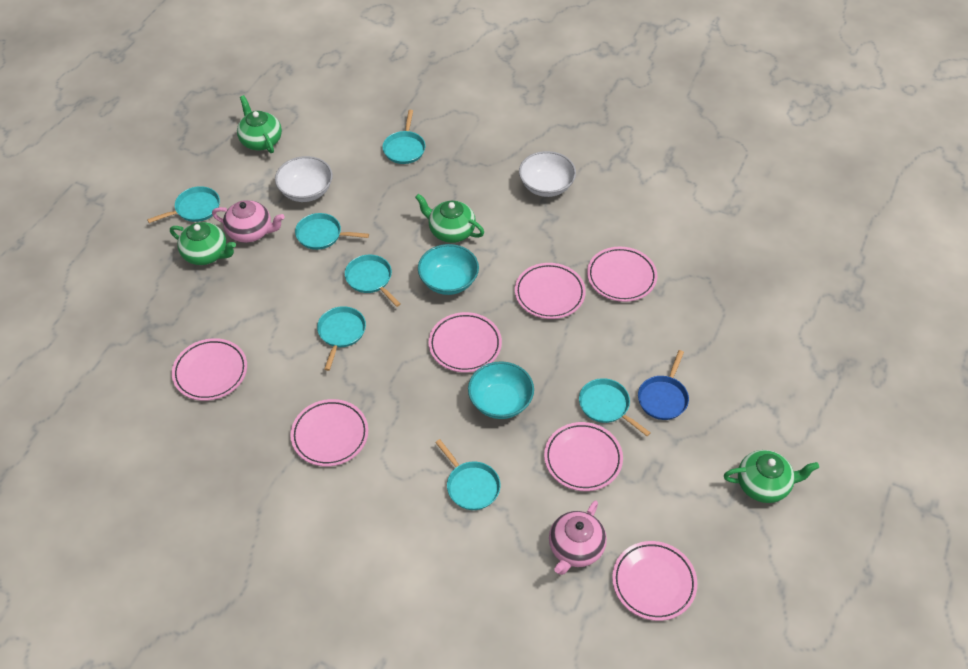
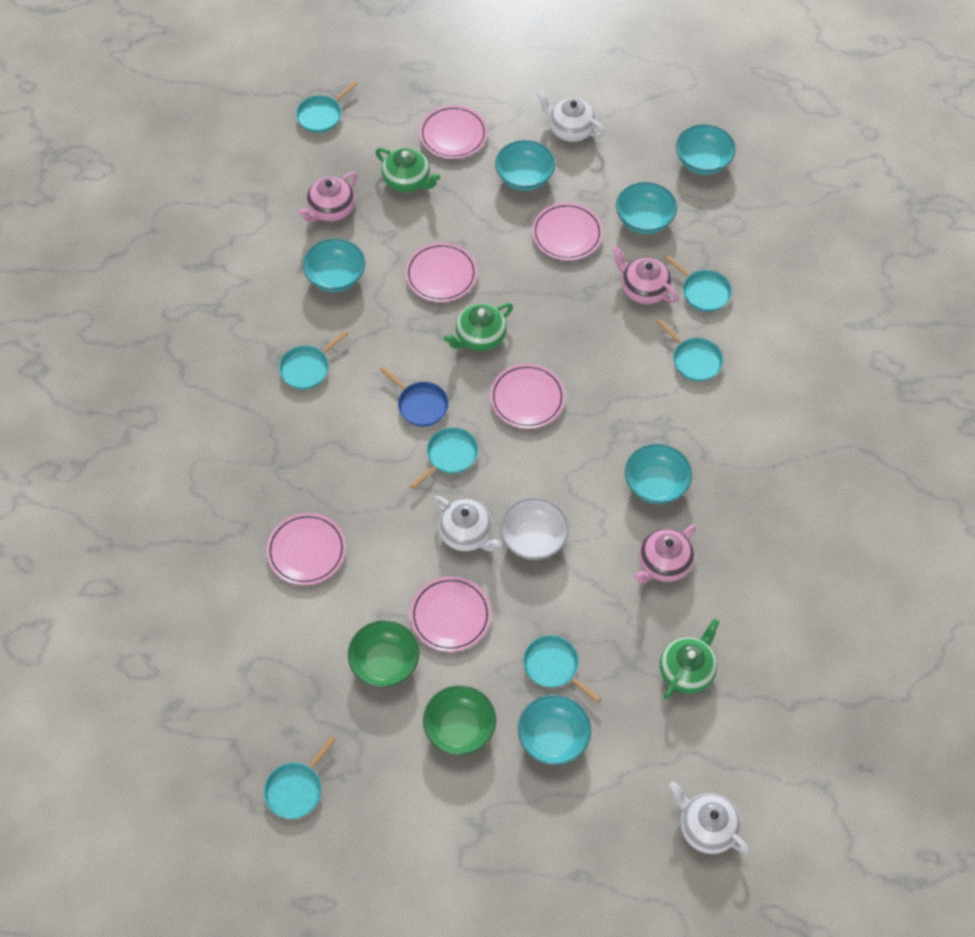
green bowl: 0 -> 2
green teapot: 4 -> 3
pink plate: 7 -> 6
pink teapot: 2 -> 3
turquoise bowl: 2 -> 6
white bowl: 2 -> 1
white teapot: 0 -> 3

